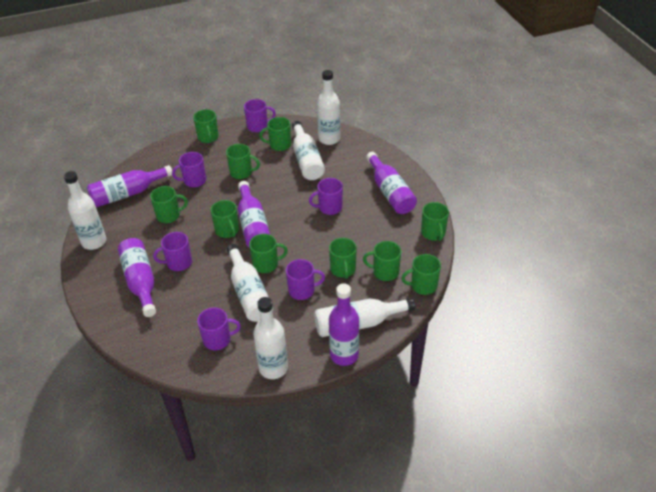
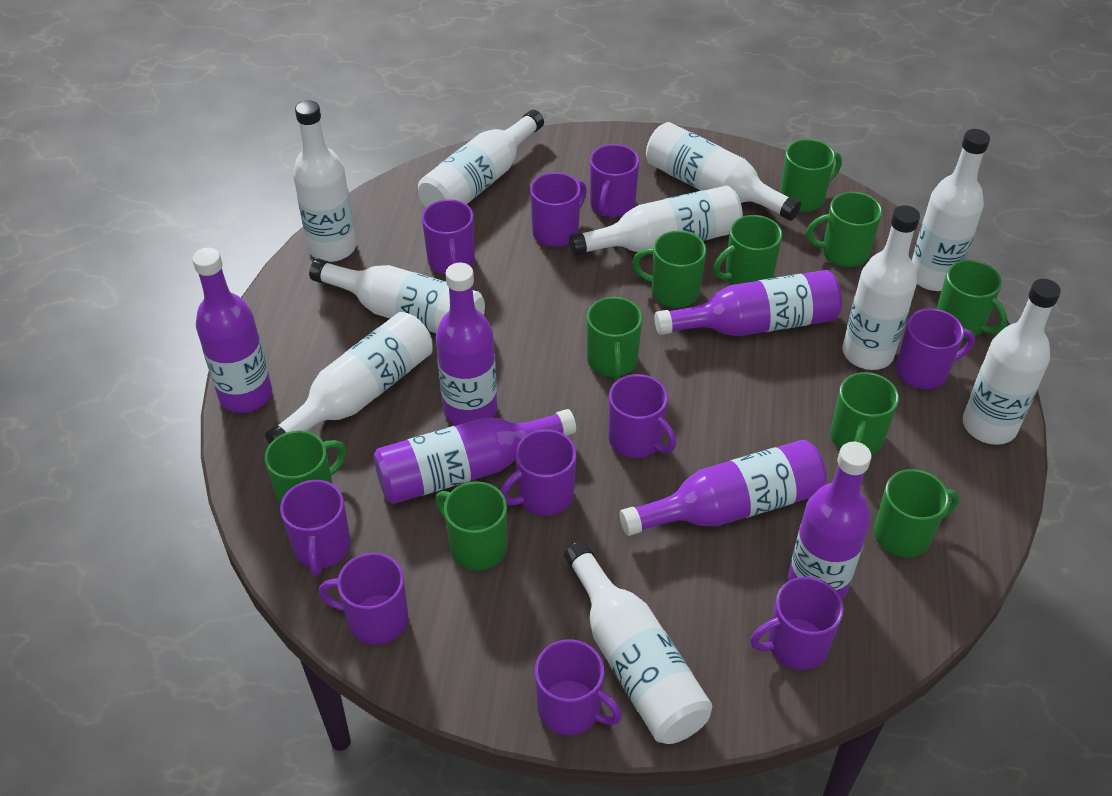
purple bottle: 5 -> 6
purple mug: 6 -> 10
white bottle: 6 -> 10

